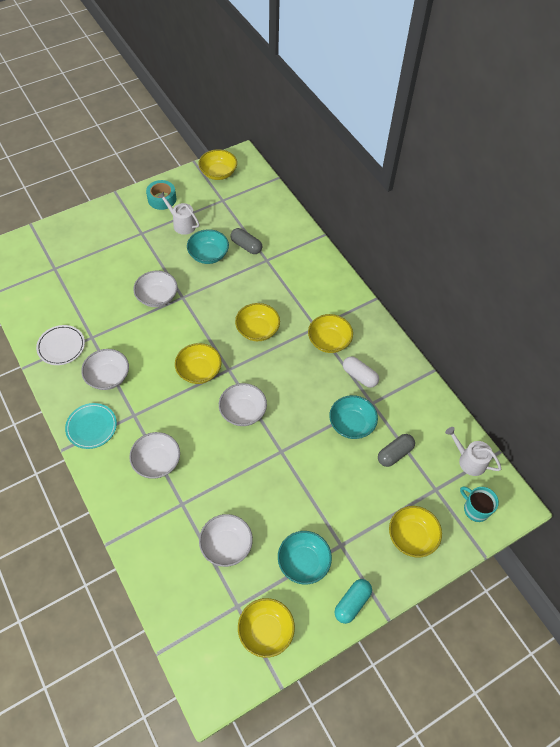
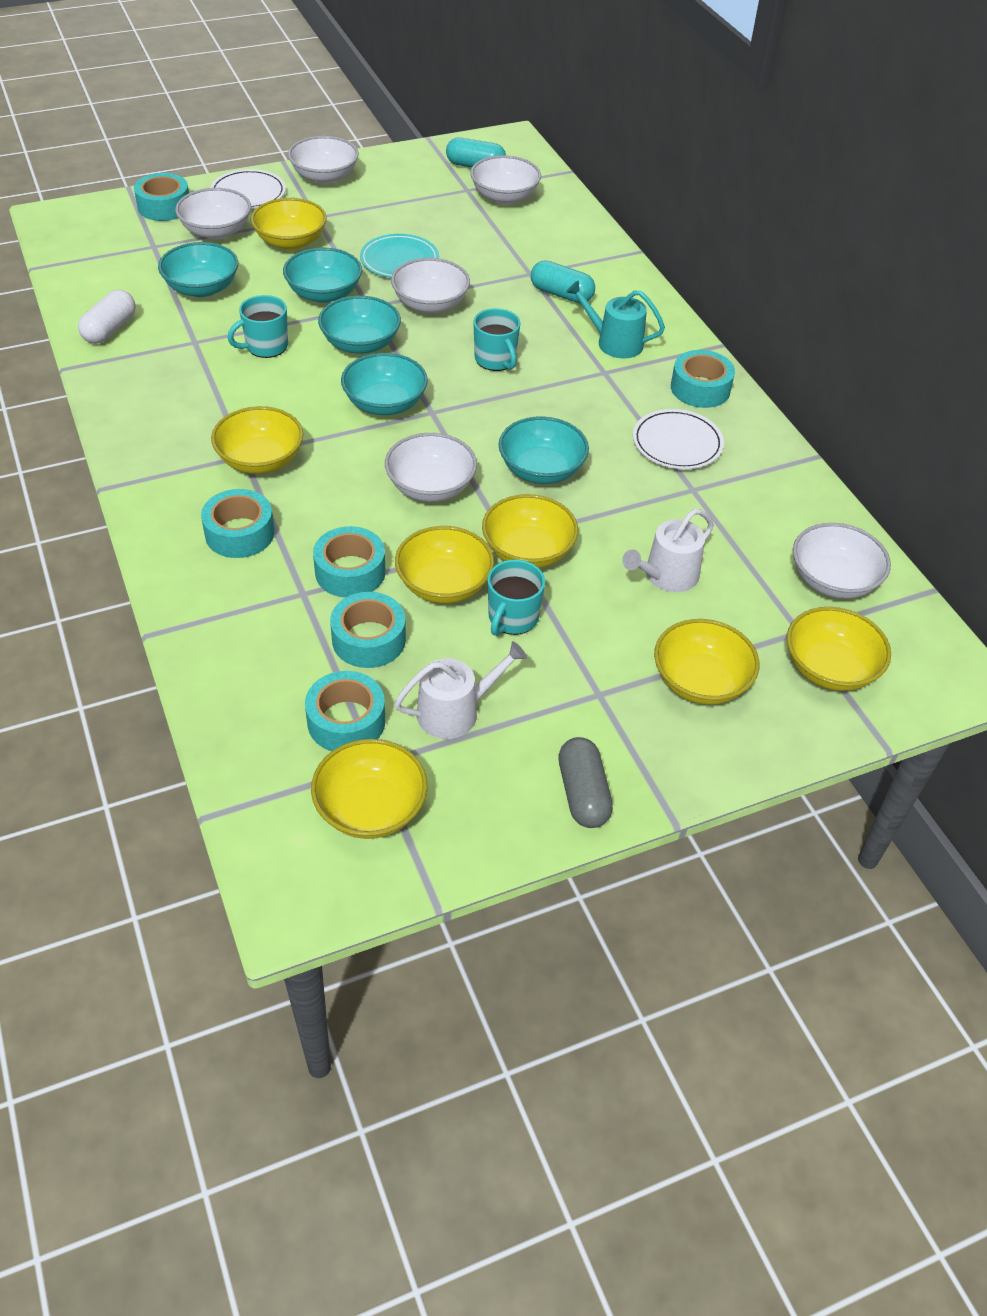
grey capsule: 2 -> 1
turquoise bowl: 3 -> 5
turquoise capsule: 1 -> 2
turquoise mug: 1 -> 3
turquoise tape: 1 -> 6
turquoise watering can: 0 -> 1
white bowl: 5 -> 6
white plate: 1 -> 2
yellow bowl: 6 -> 7

